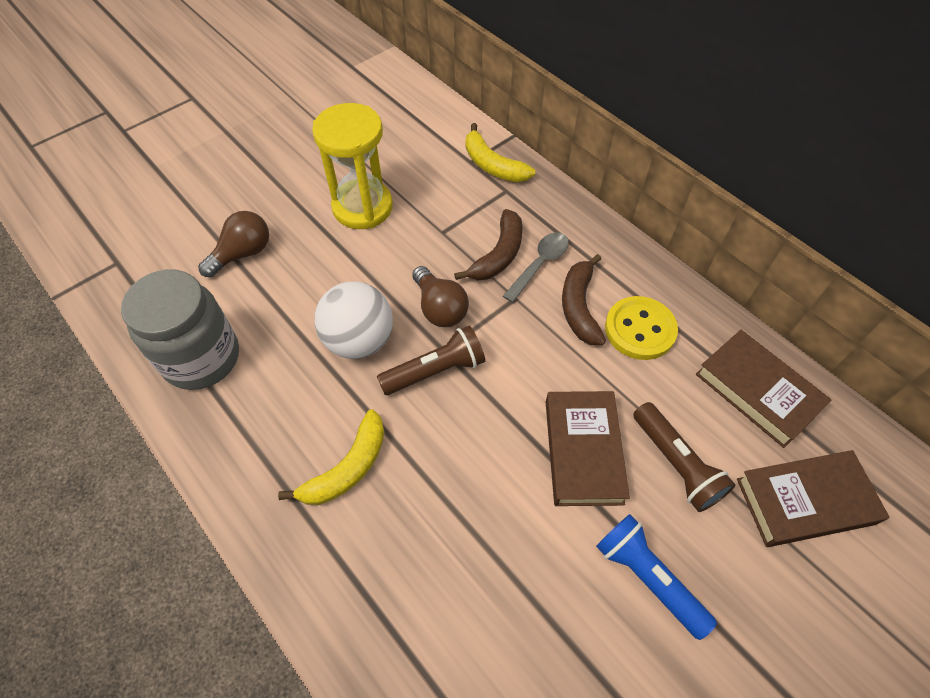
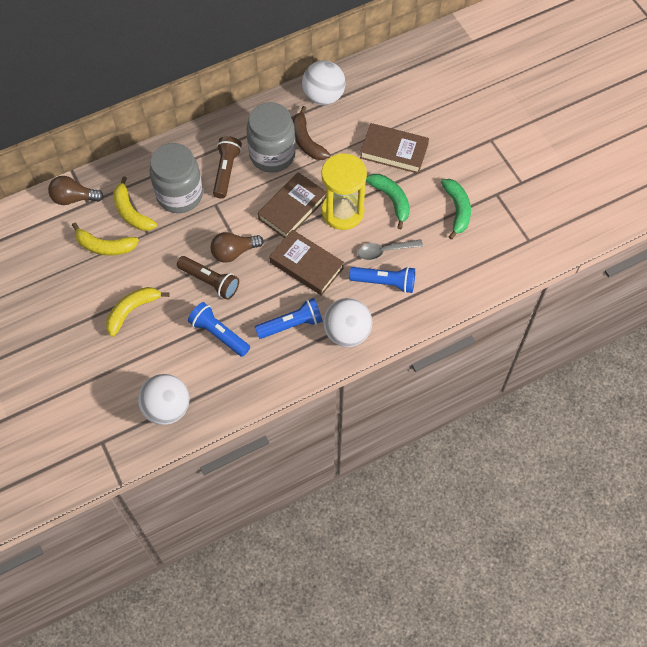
blue flashlight: 1 -> 3
brown banana: 2 -> 1
green banana: 0 -> 2
grey jar: 1 -> 2
white ball: 1 -> 3
yellow banana: 2 -> 3
yellow button: 1 -> 0

